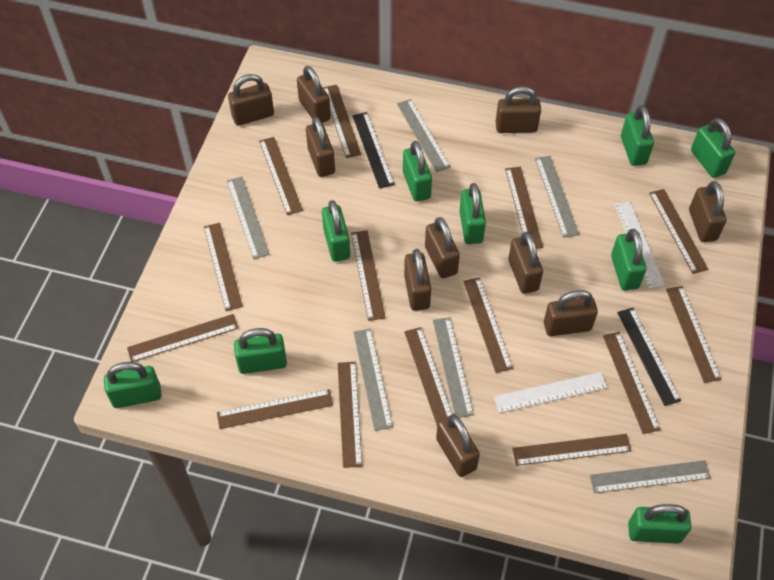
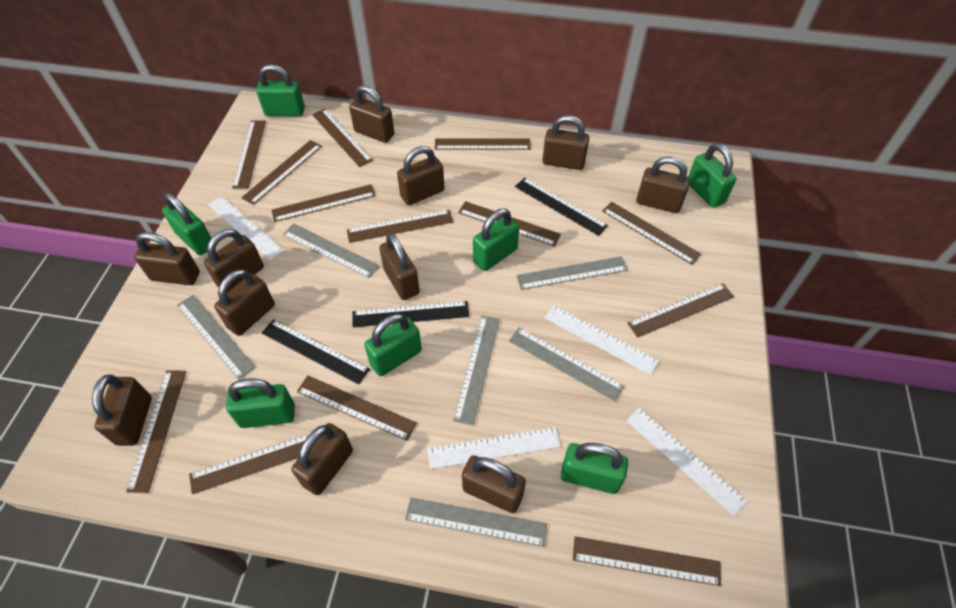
black ruler: 2 -> 3
brown padlock: 10 -> 11
brown ruler: 14 -> 13
green padlock: 9 -> 7
white ruler: 2 -> 4

